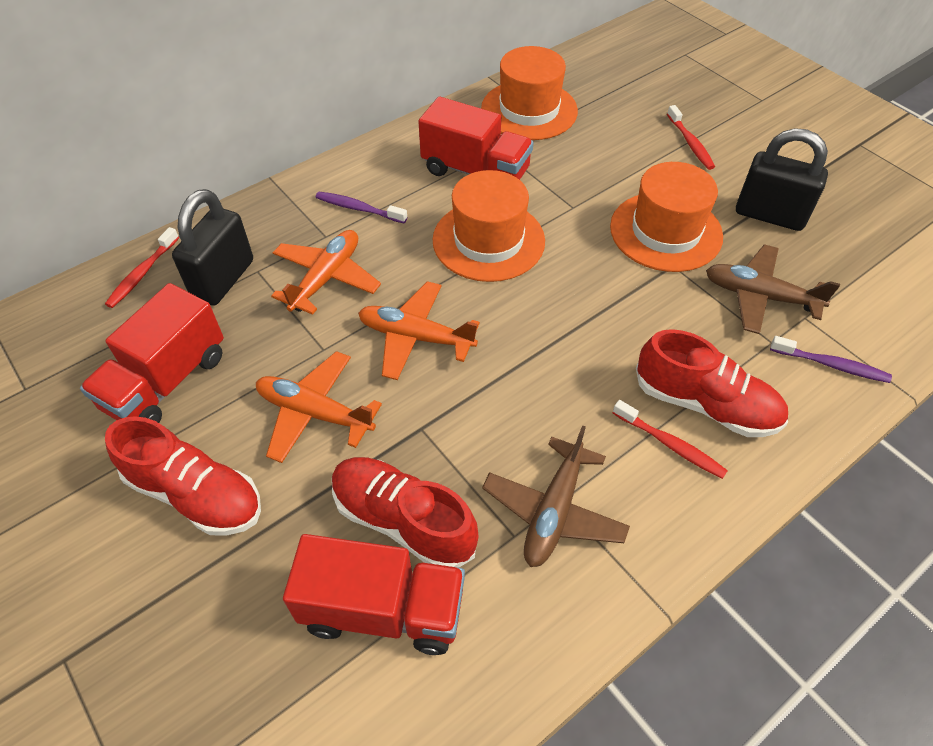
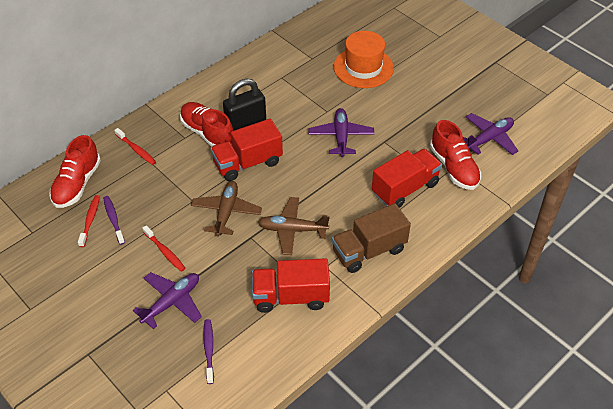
black padlock: 2 -> 1
brown truck: 0 -> 1
orange hat: 3 -> 1
orange plane: 3 -> 0
purple plane: 0 -> 3

